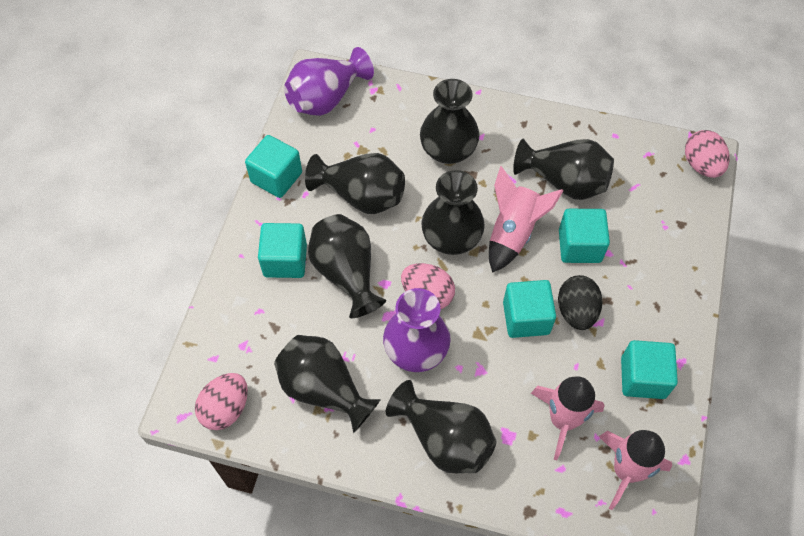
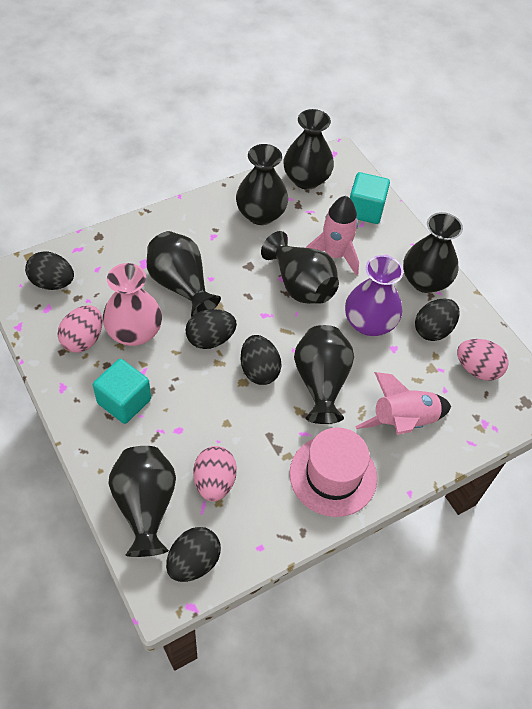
black egg: 1 -> 5
pink hat: 0 -> 1
pink rocket: 3 -> 2
pink vase: 0 -> 1
purple vase: 2 -> 1
turquoise cube: 5 -> 2

